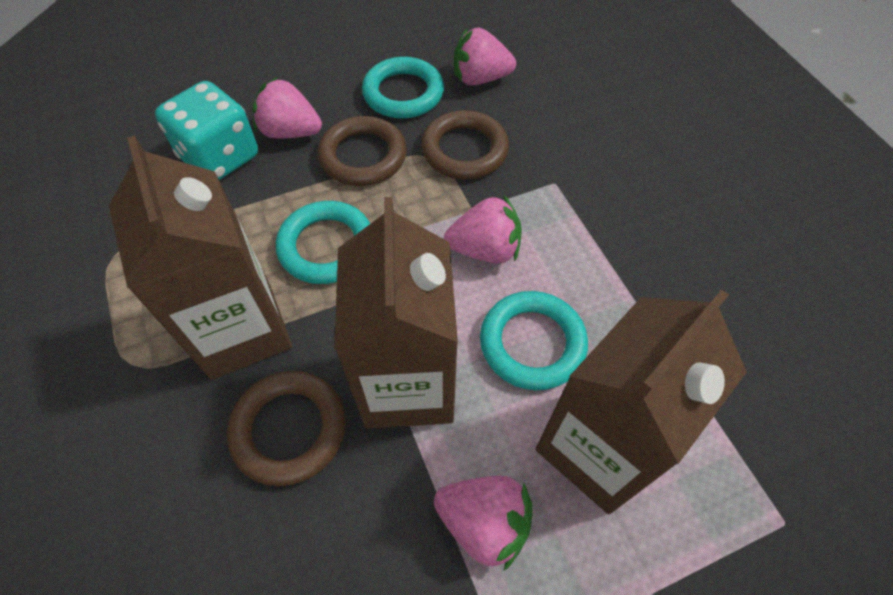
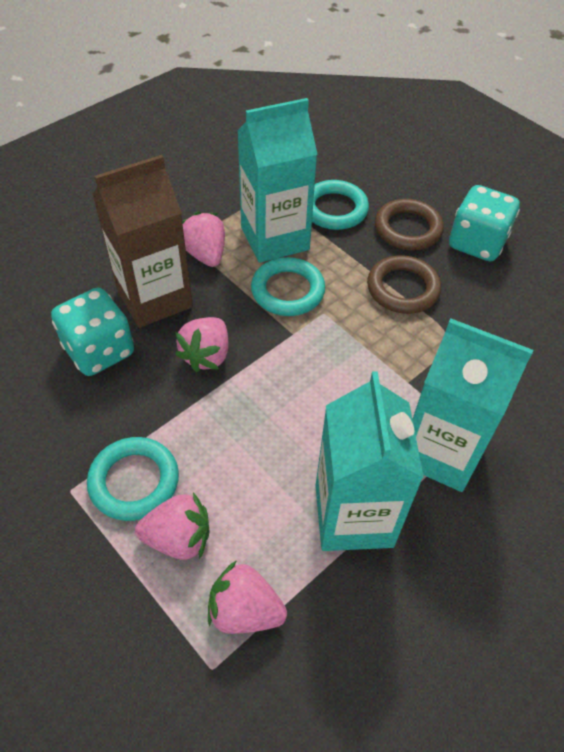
brown carton: 3 -> 1
brown ring: 3 -> 2
turquoise carton: 0 -> 3
turquoise dice: 1 -> 2

